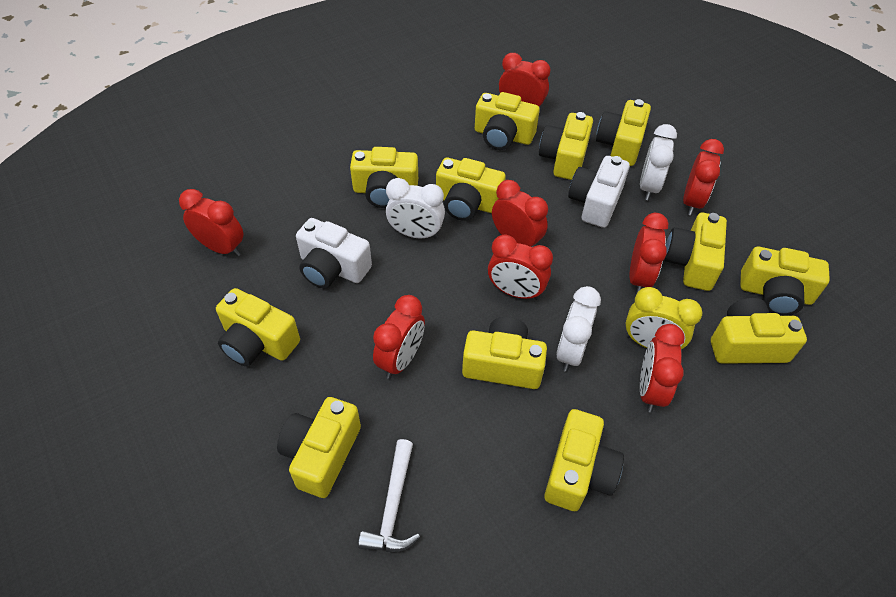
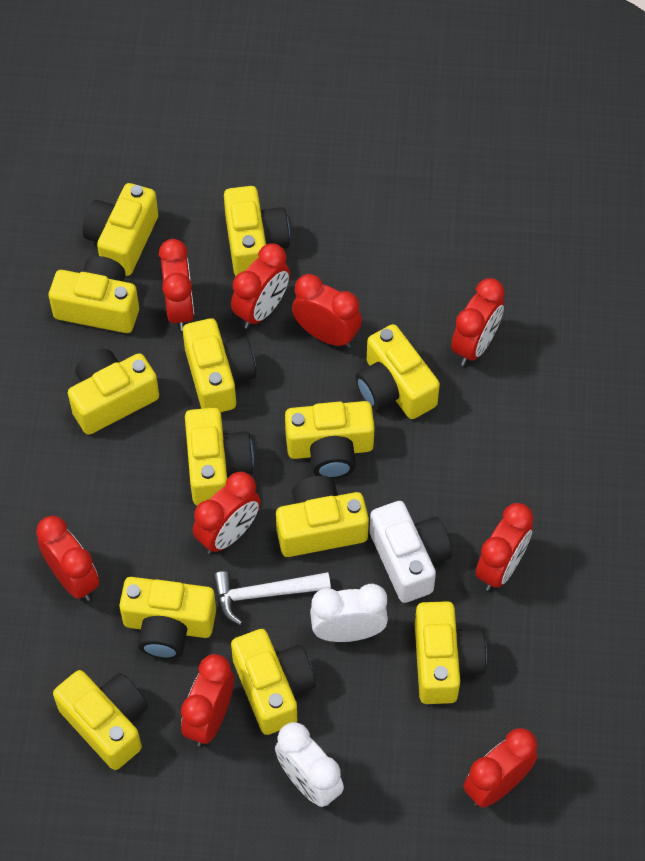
red clock: 8 -> 9
white camera: 2 -> 1
white clock: 3 -> 2
yellow camera: 12 -> 13
yellow clock: 1 -> 0

